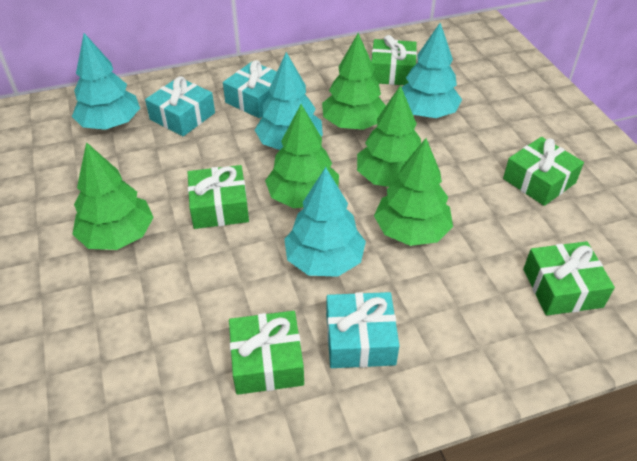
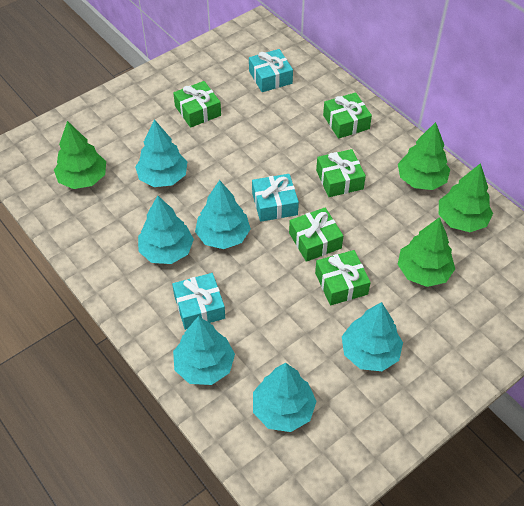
green tree: 5 -> 4
turquoise tree: 4 -> 6

